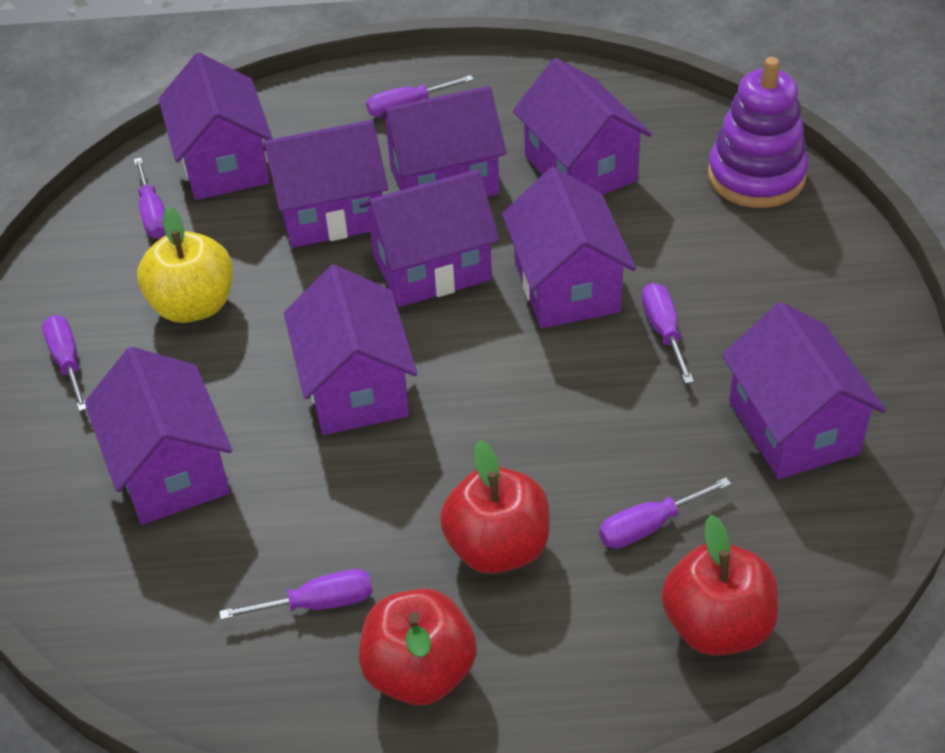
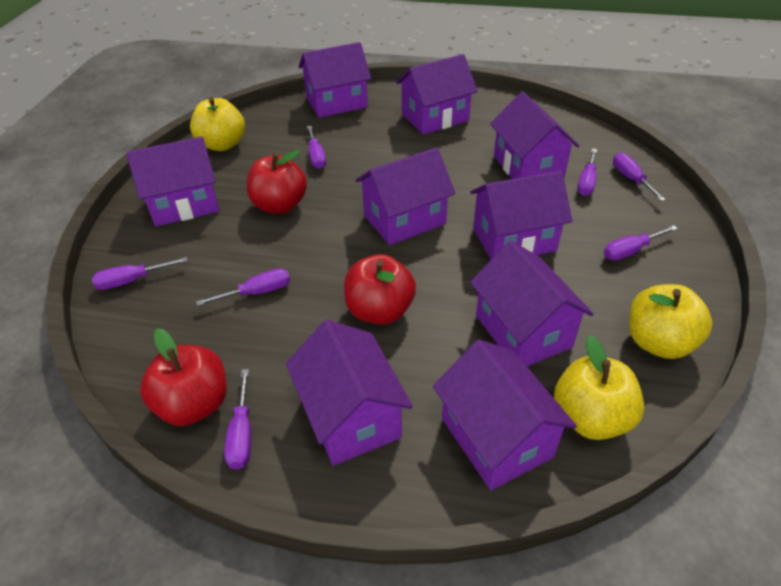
purple screwdriver: 6 -> 7
purple stacking toy: 1 -> 0
yellow apple: 1 -> 3

